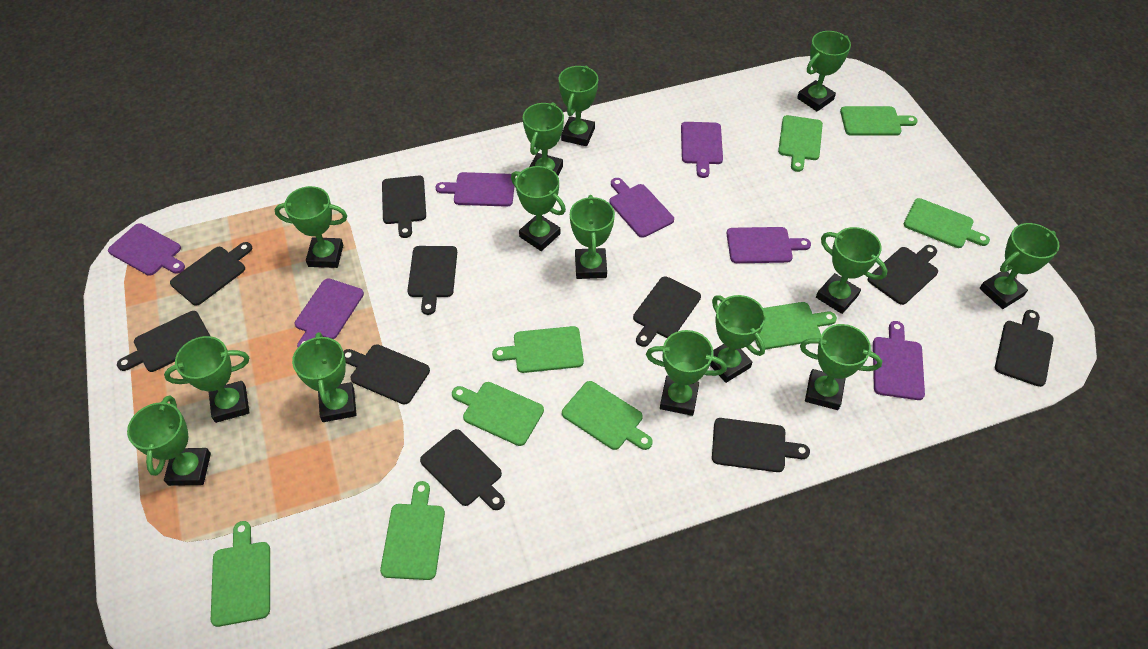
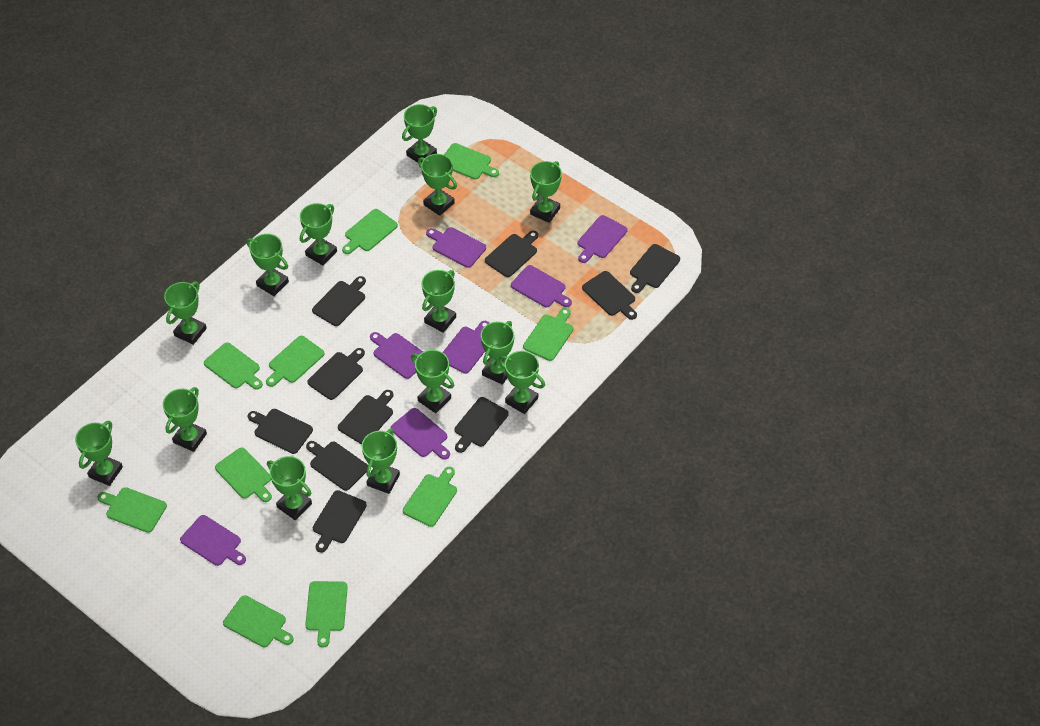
green cutting board: 9 -> 10

